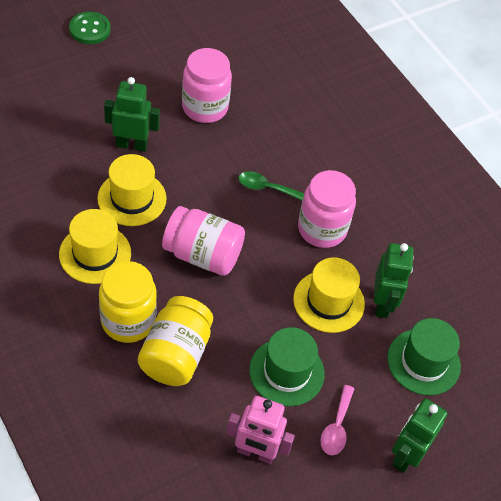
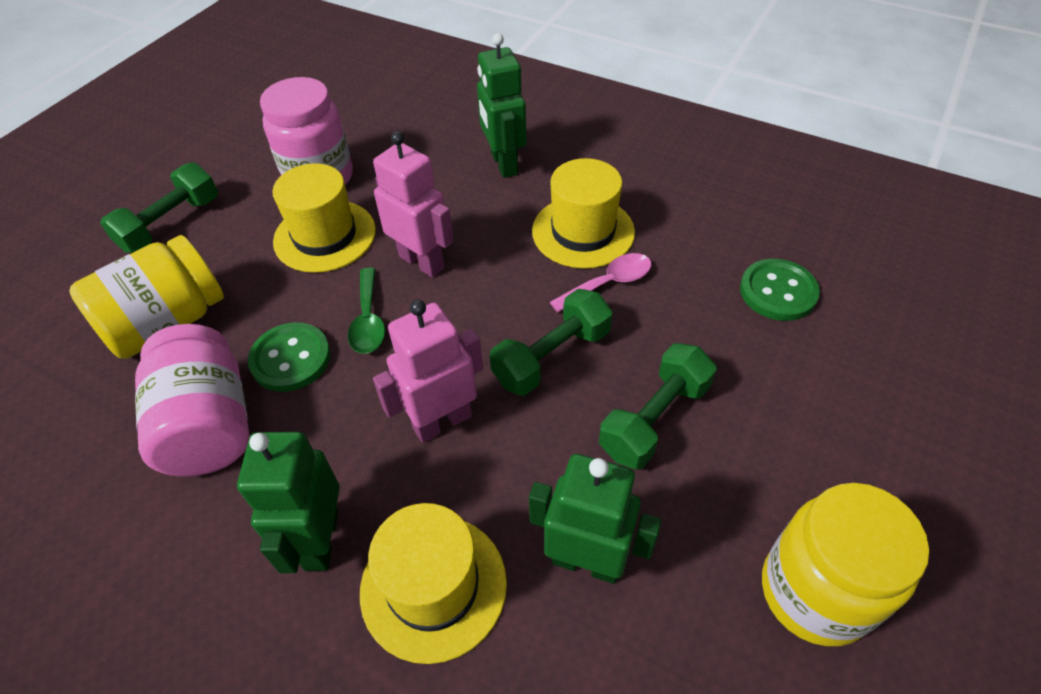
green button: 1 -> 2
green dumbbell: 0 -> 3
green hat: 2 -> 0
pink jar: 3 -> 2
pink robot: 1 -> 2

